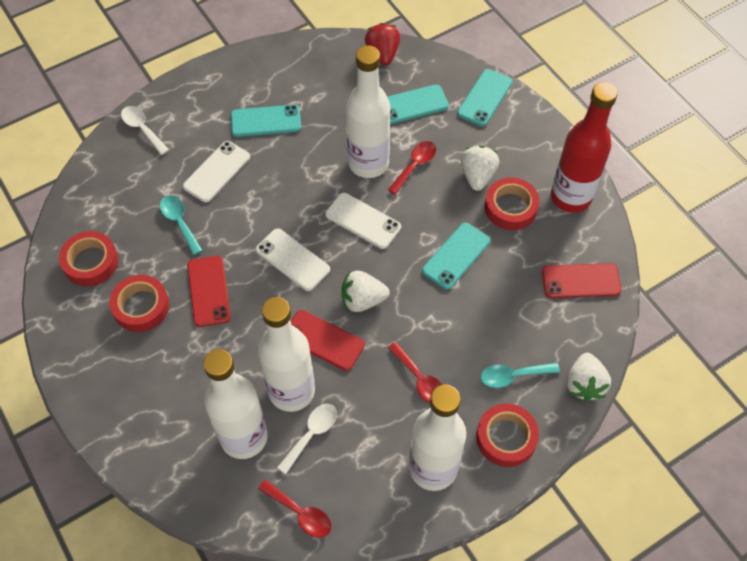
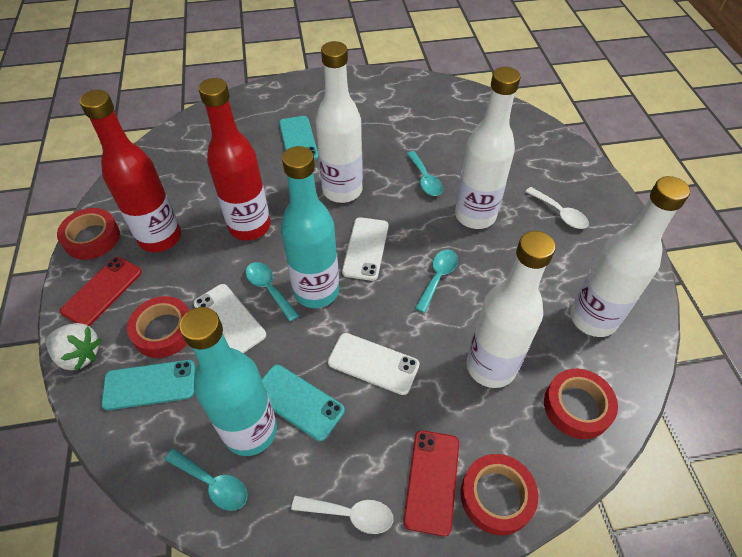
red bottle: 1 -> 2
red phone: 3 -> 2
red spoon: 3 -> 0
red strawberry: 1 -> 0
turquoise bottle: 0 -> 2
turquoise phone: 4 -> 3
turquoise spoon: 2 -> 4
white strawberry: 3 -> 1

